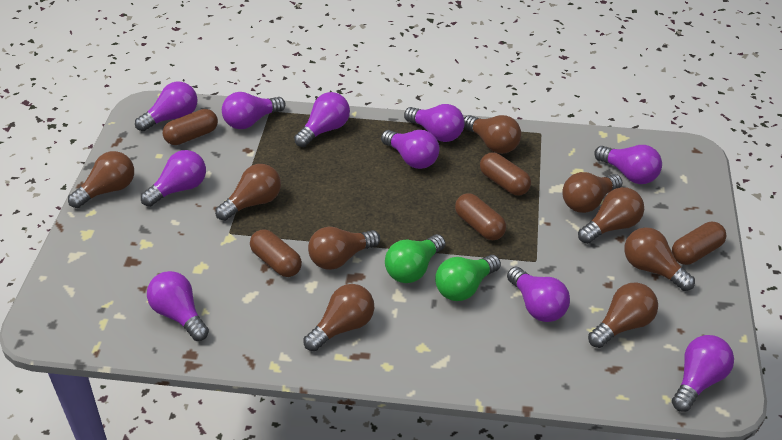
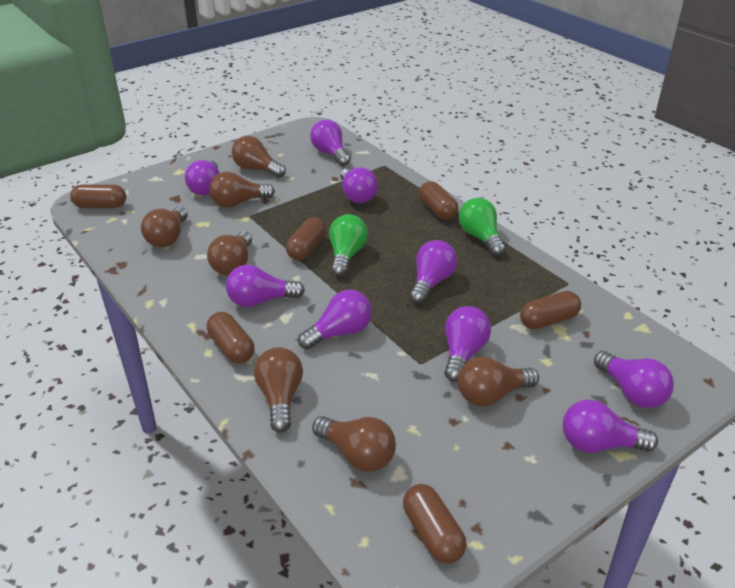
brown capsule: 5 -> 6
brown light bulb: 9 -> 7
purple light bulb: 10 -> 9

